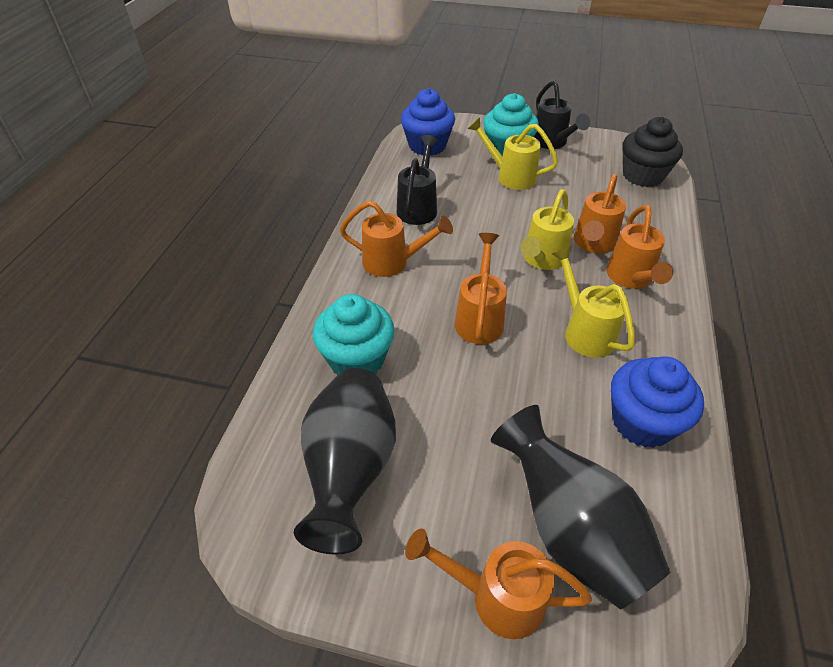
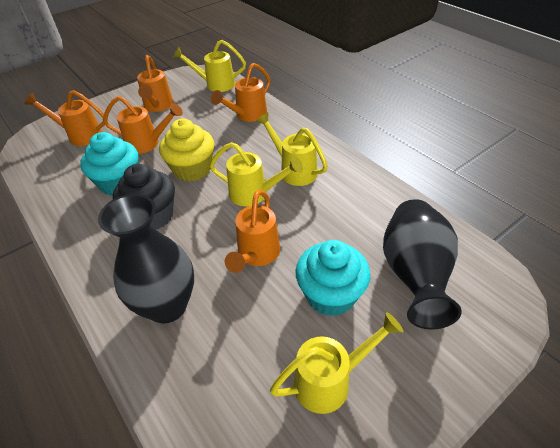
black watering can: 2 -> 0
blue cupcake: 2 -> 0
yellow cupcake: 0 -> 1
yellow watering can: 3 -> 4

